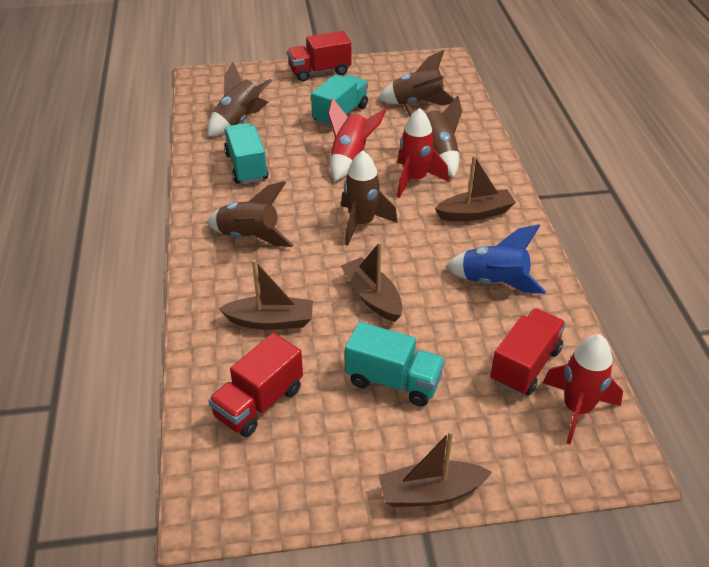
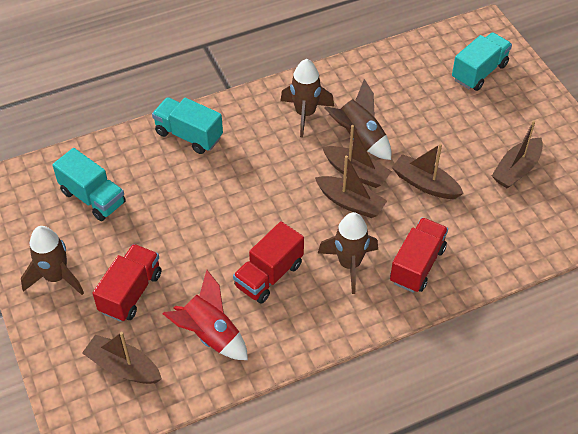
blue rocket: 1 -> 0
brown boat: 4 -> 5
brown rocket: 5 -> 4
red rocket: 3 -> 1

